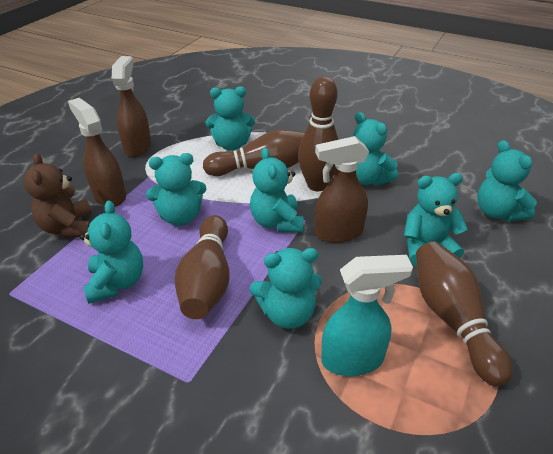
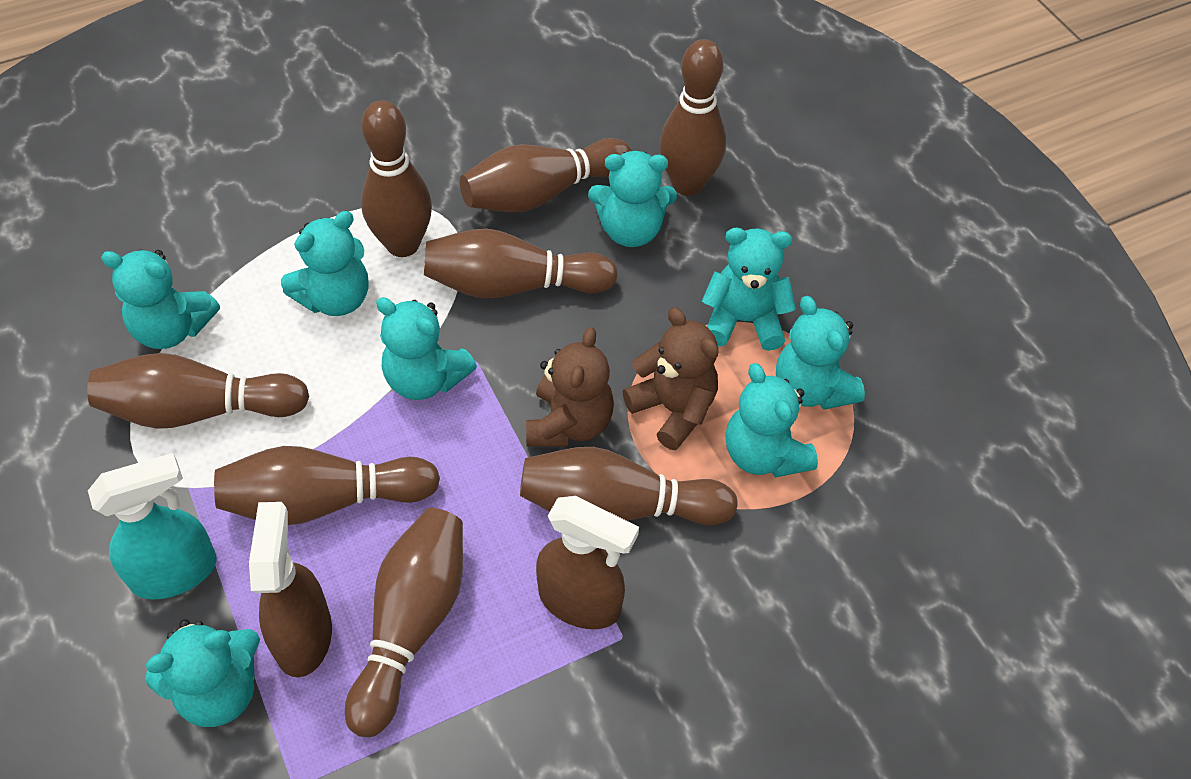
brown bowling pin: 4 -> 8
brown spray bottle: 3 -> 2
brown teddy bear: 1 -> 2

